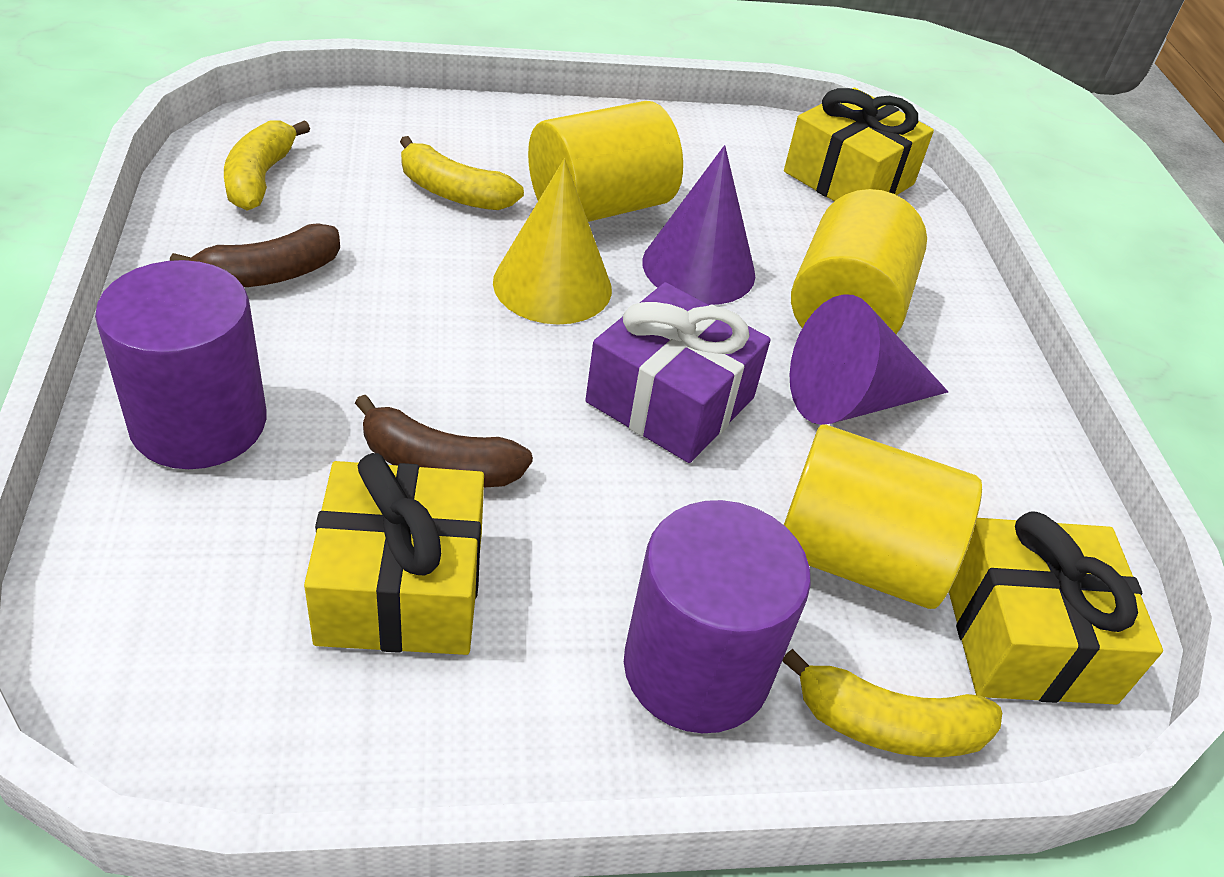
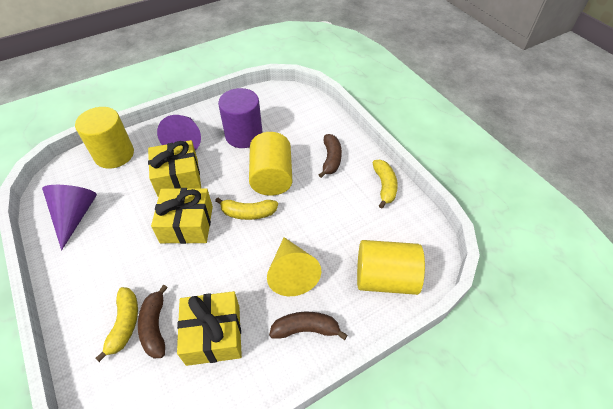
brown banana: 2 -> 3
purple cylinder: 2 -> 1
purple gift: 1 -> 0

